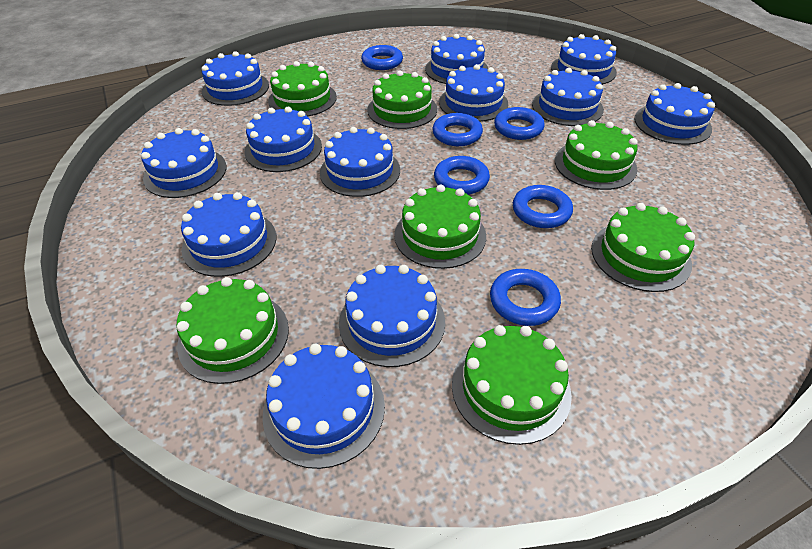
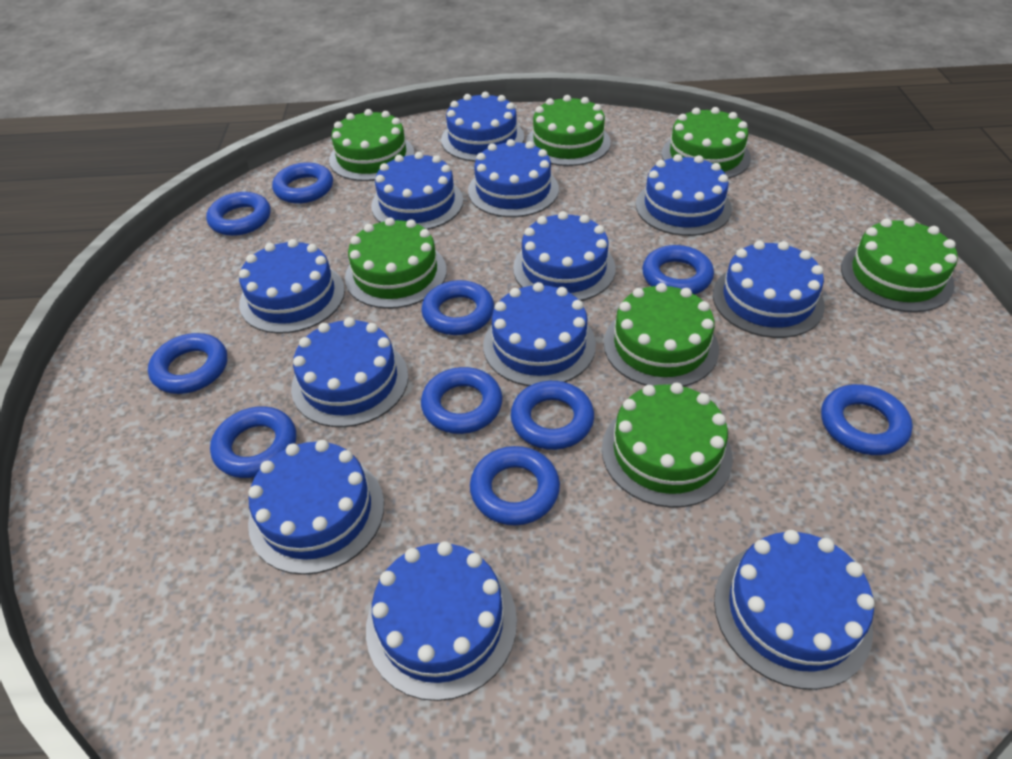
blue ring: 6 -> 10

